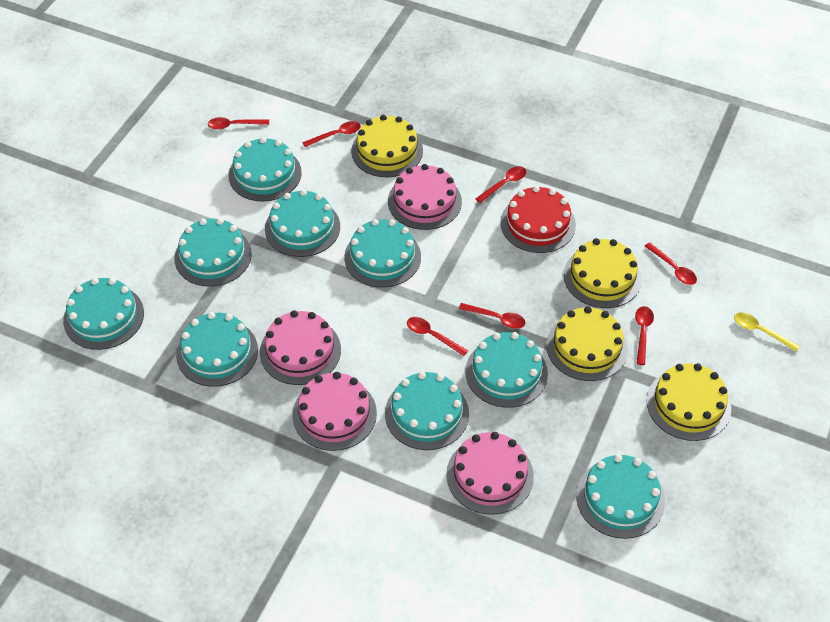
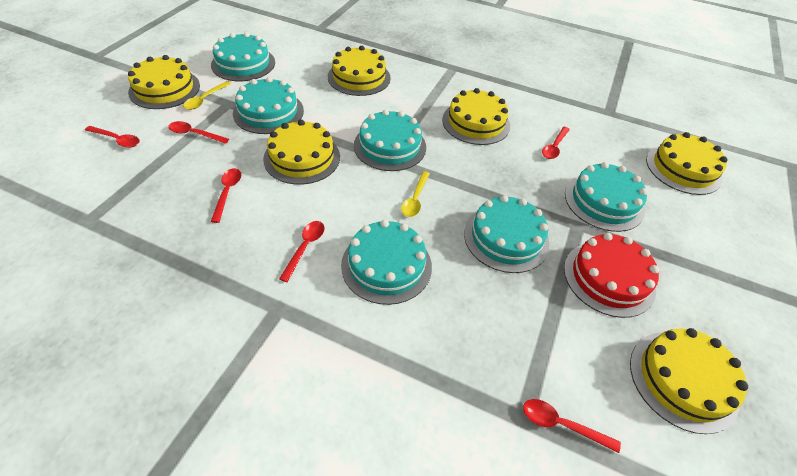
pink cake: 4 -> 0
red spoon: 7 -> 6
turquoise cake: 9 -> 6
yellow cake: 4 -> 6
yellow spoon: 1 -> 2

